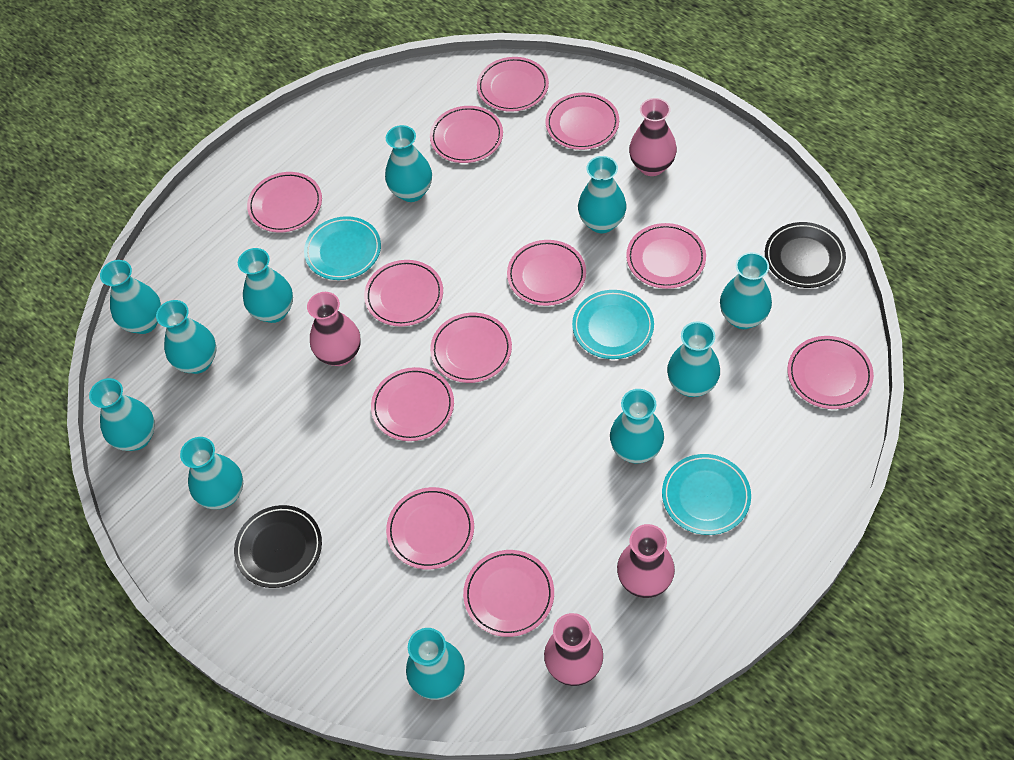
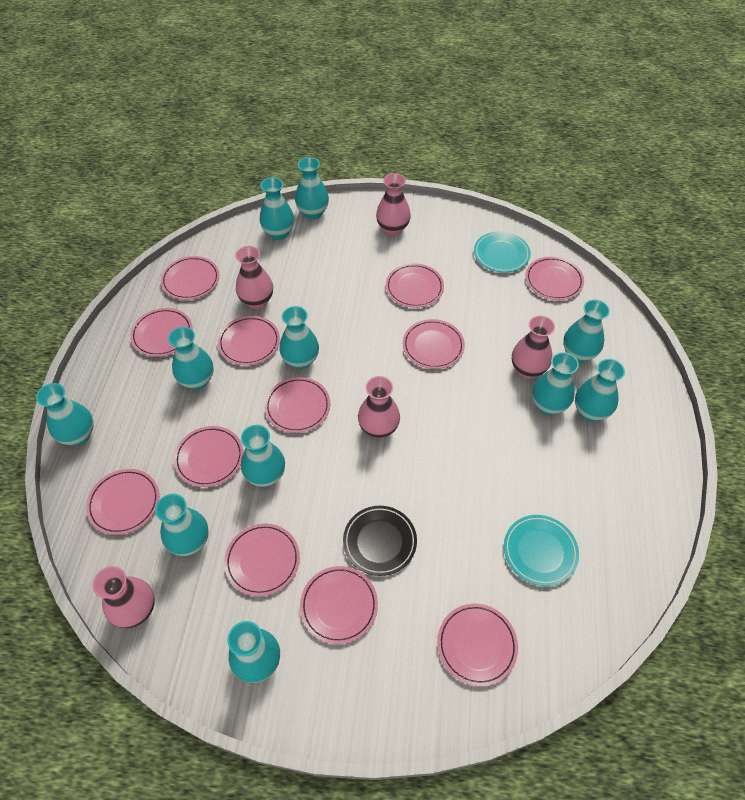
black plate: 2 -> 1
pink vase: 4 -> 5
turquoise plate: 3 -> 2

